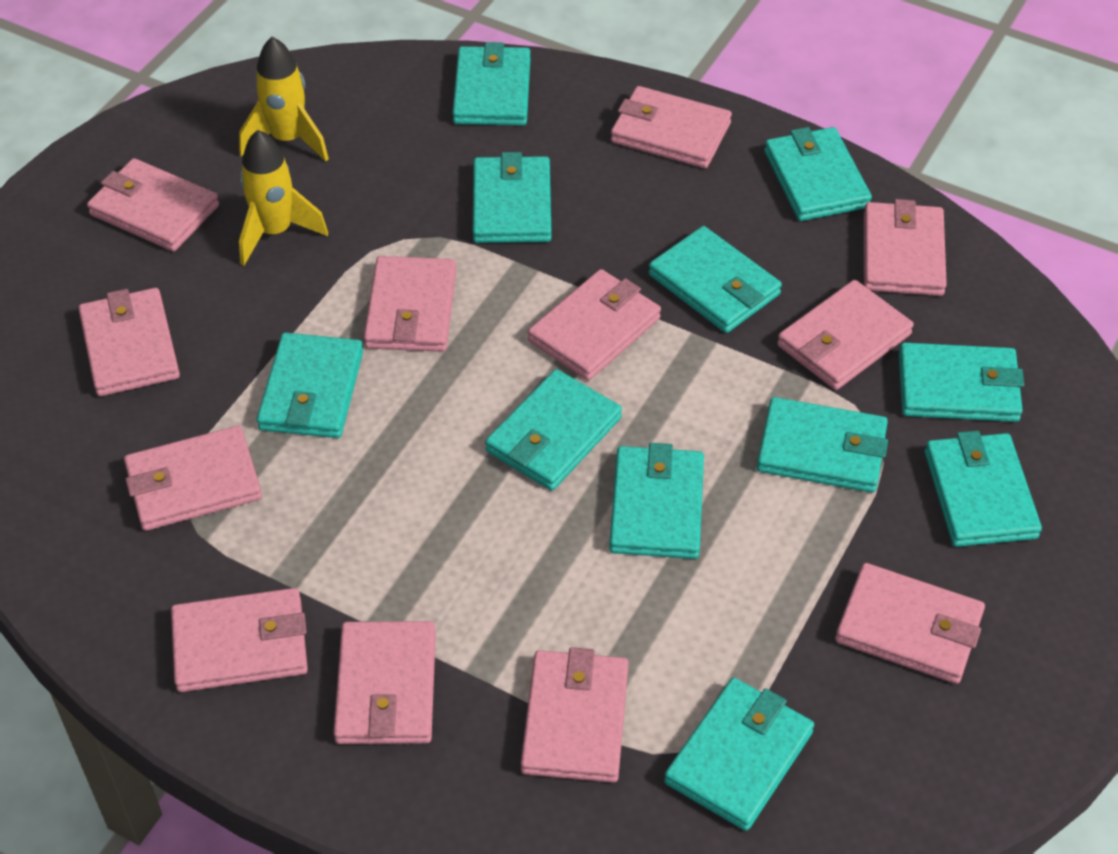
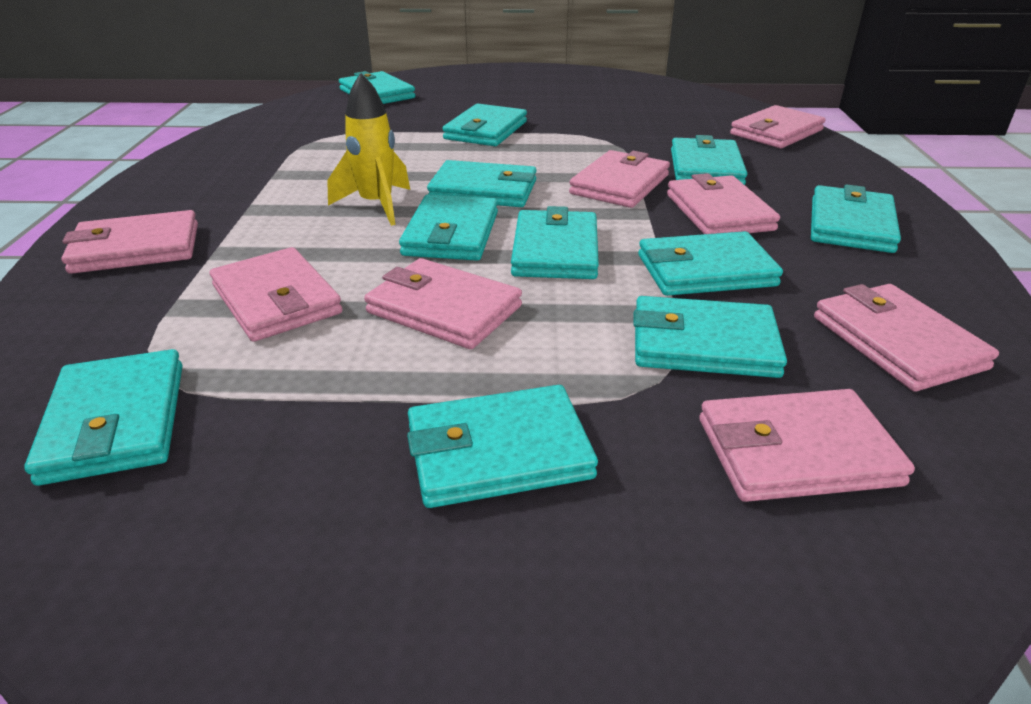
pink wallet: 12 -> 8
yellow rocket: 2 -> 1

